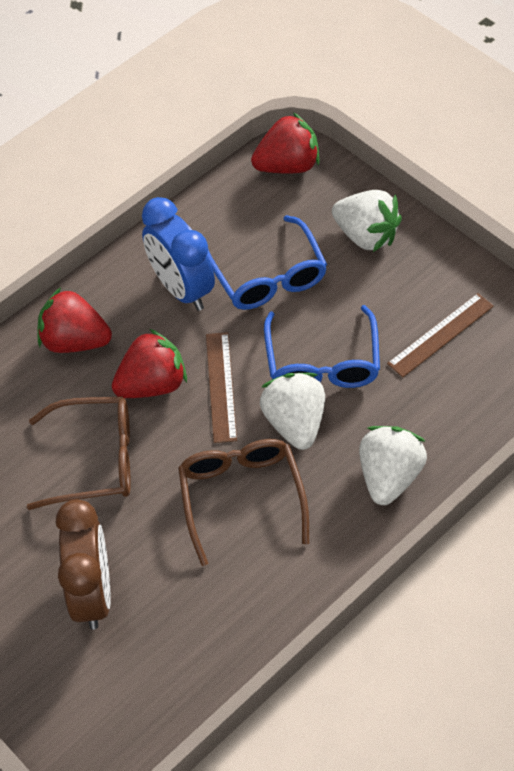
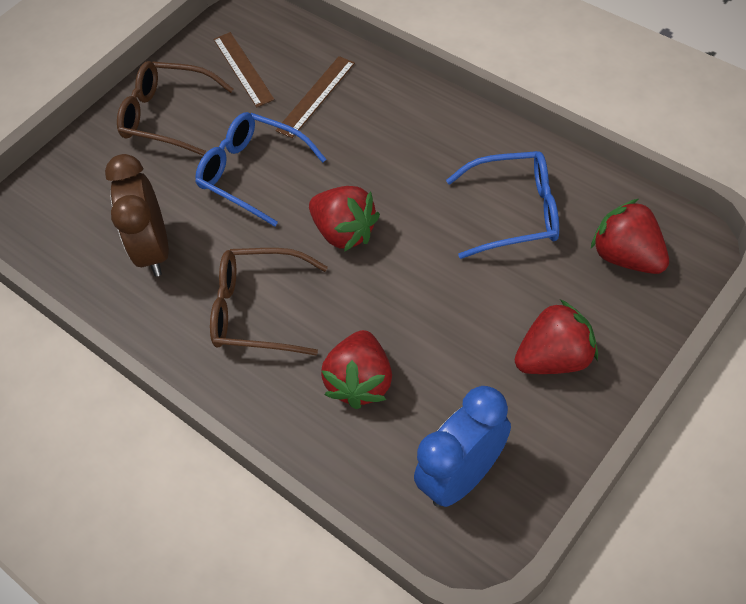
red strawberry: 3 -> 4
white strawberry: 3 -> 0

